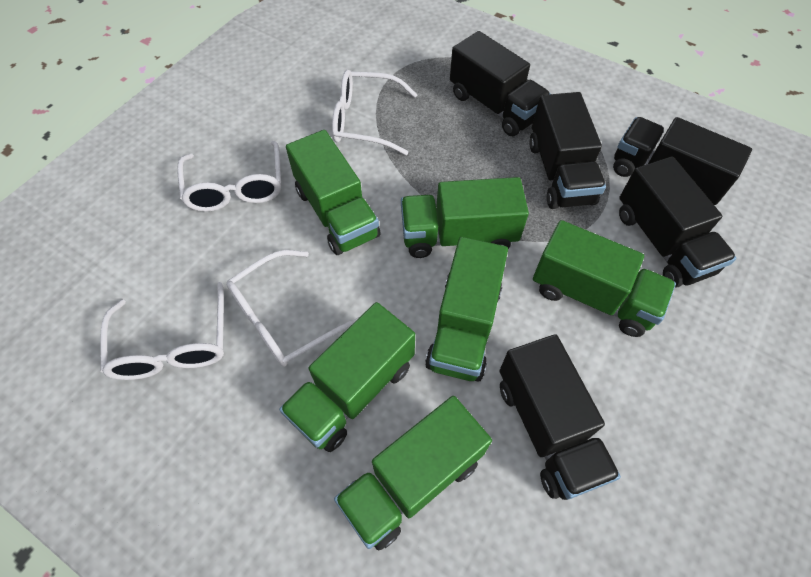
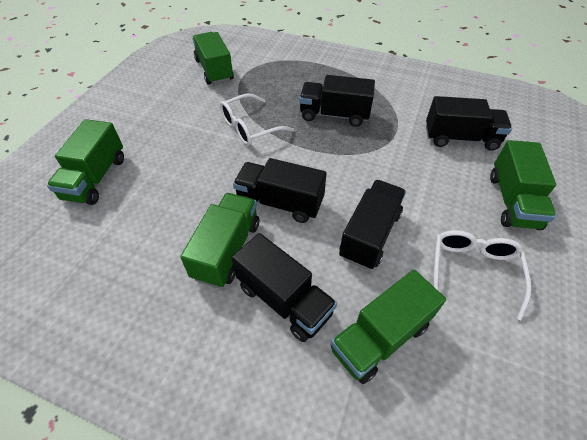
green truck: 6 -> 5
white glasses: 4 -> 2

